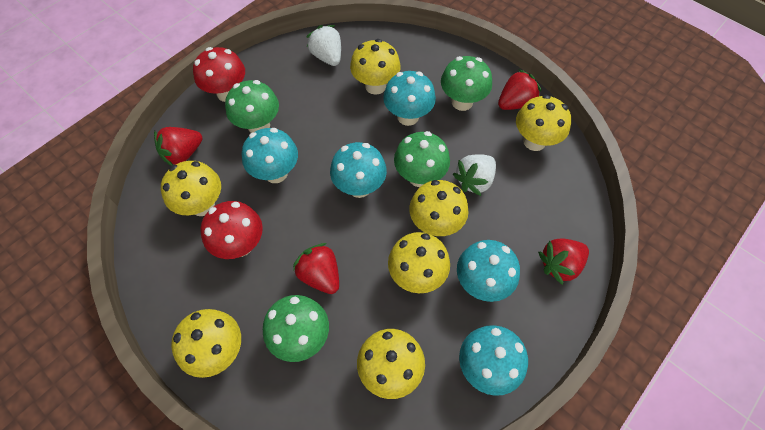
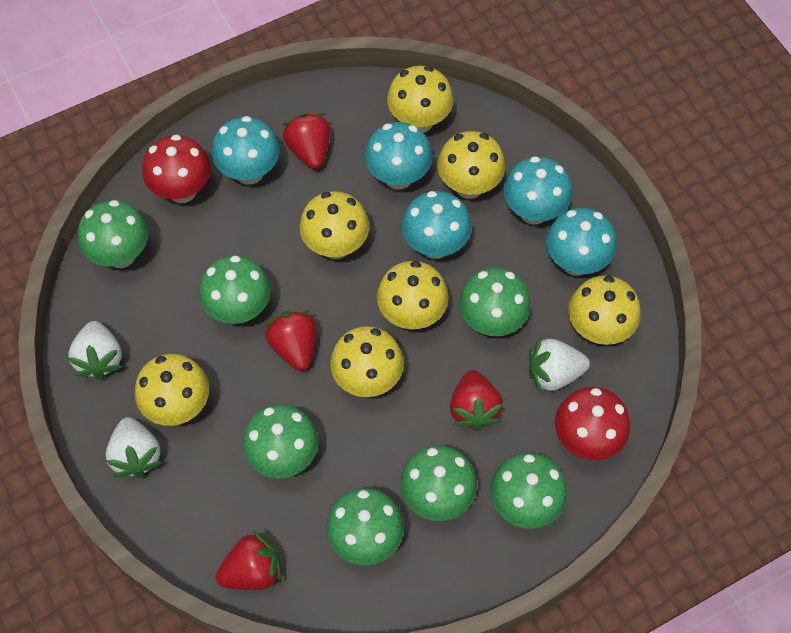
green mushroom: 4 -> 7
white strawberry: 2 -> 3

